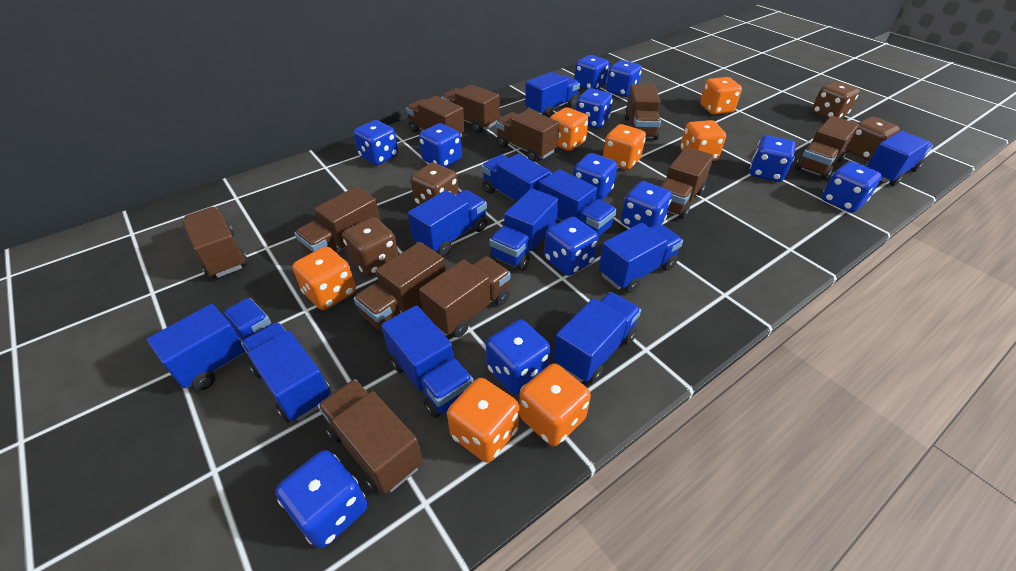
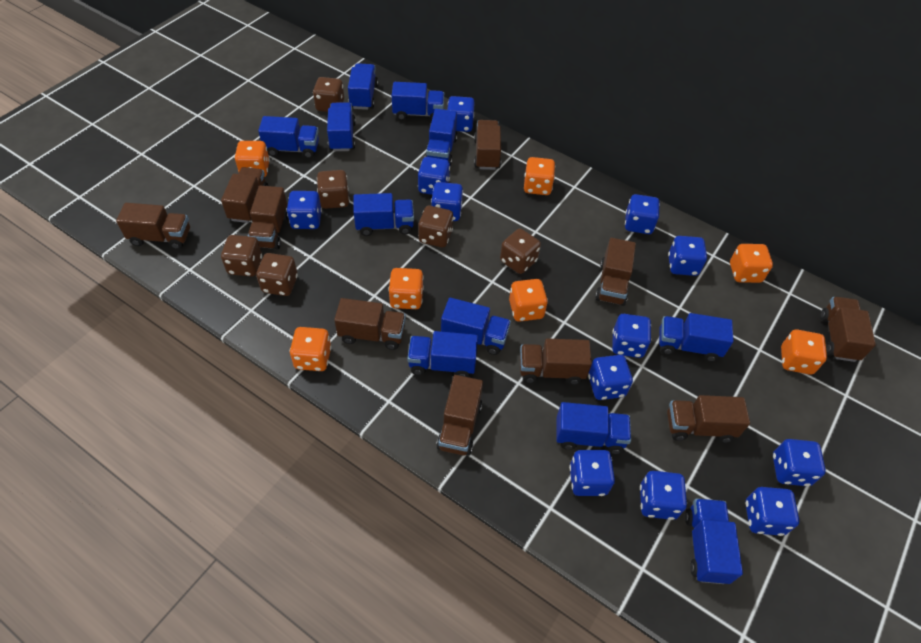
brown dice: 4 -> 6
brown truck: 11 -> 10

